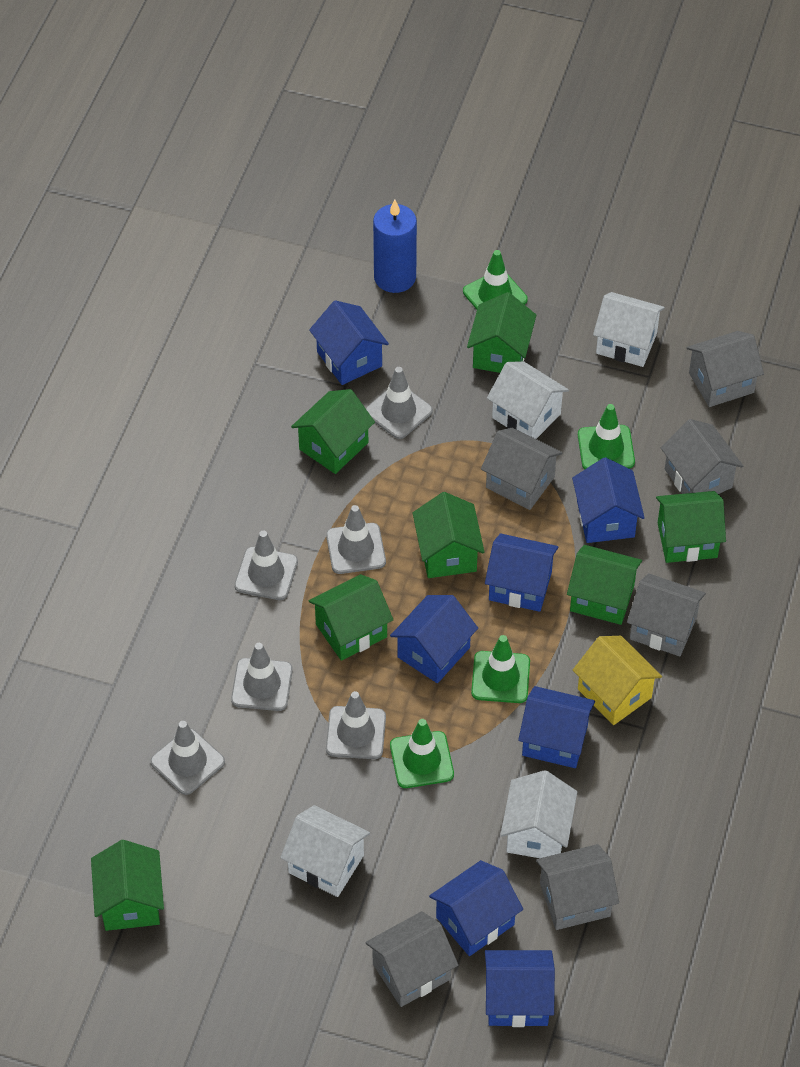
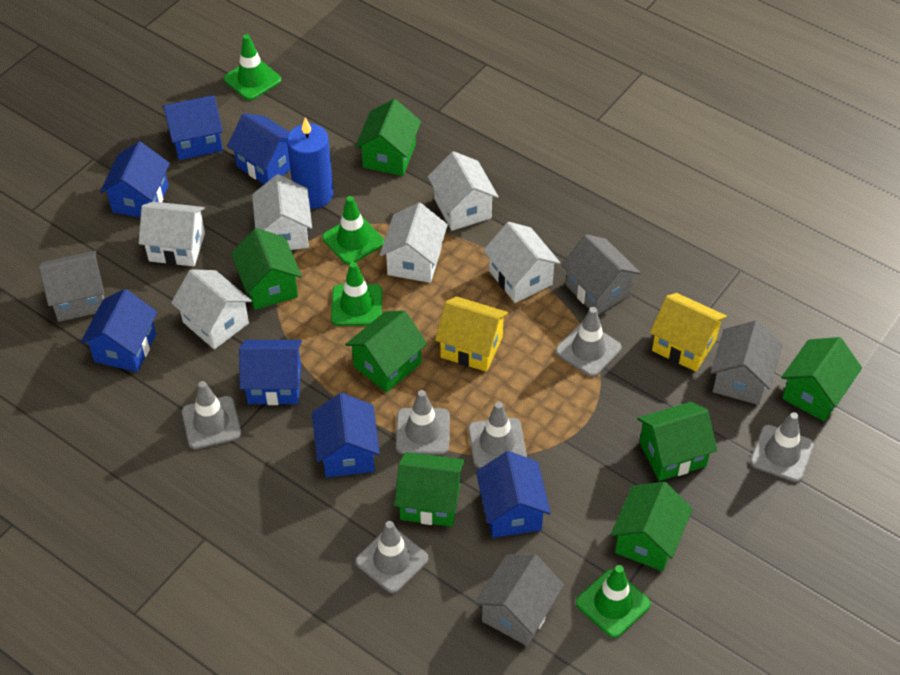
grey house: 6 -> 4
white house: 4 -> 6
yellow house: 1 -> 2

